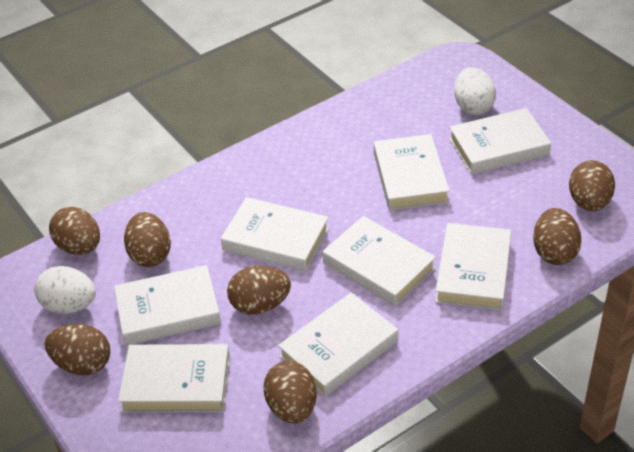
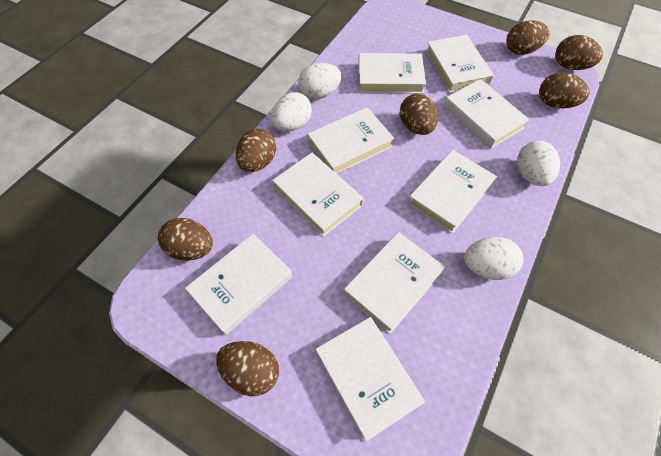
white book: 8 -> 9
white egg: 2 -> 4

